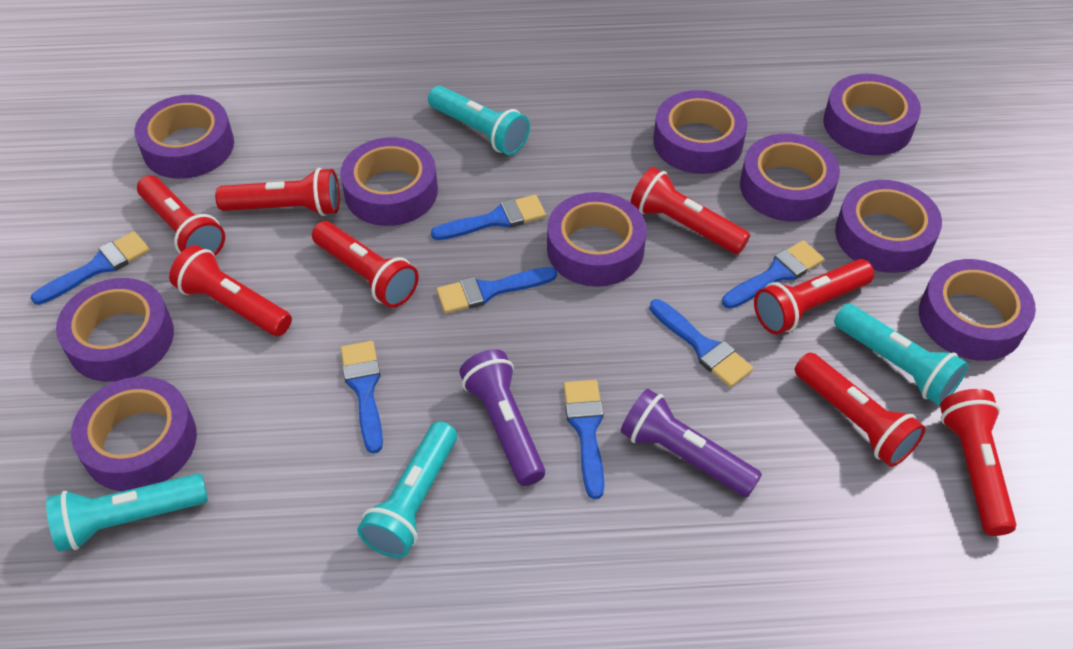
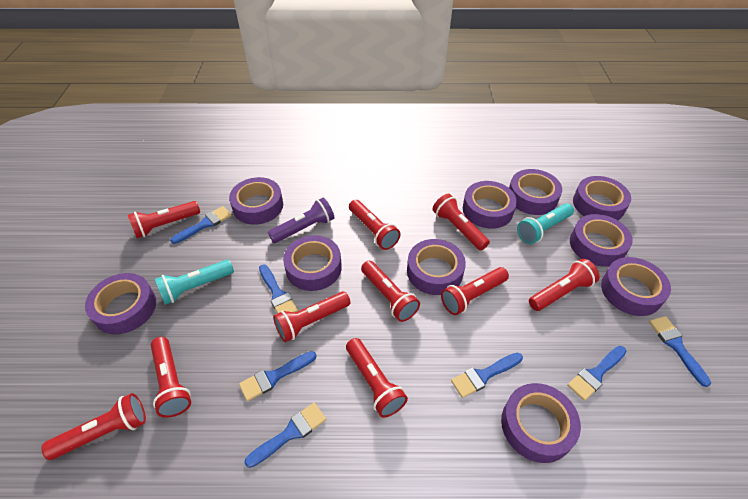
purple flashlight: 2 -> 1
red flashlight: 8 -> 10
turquoise flashlight: 4 -> 2

